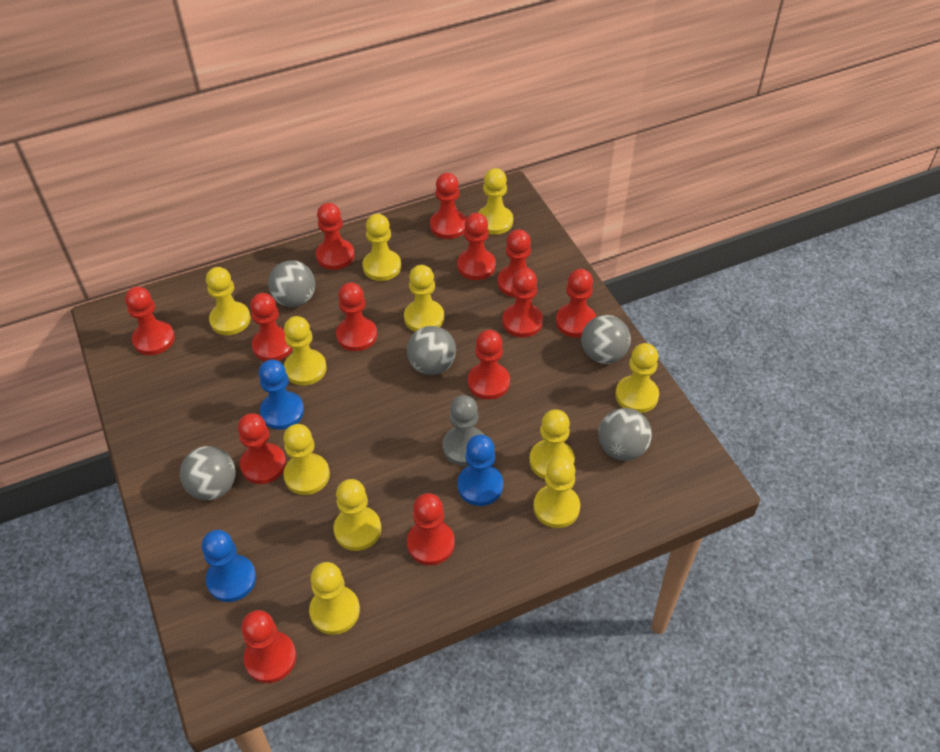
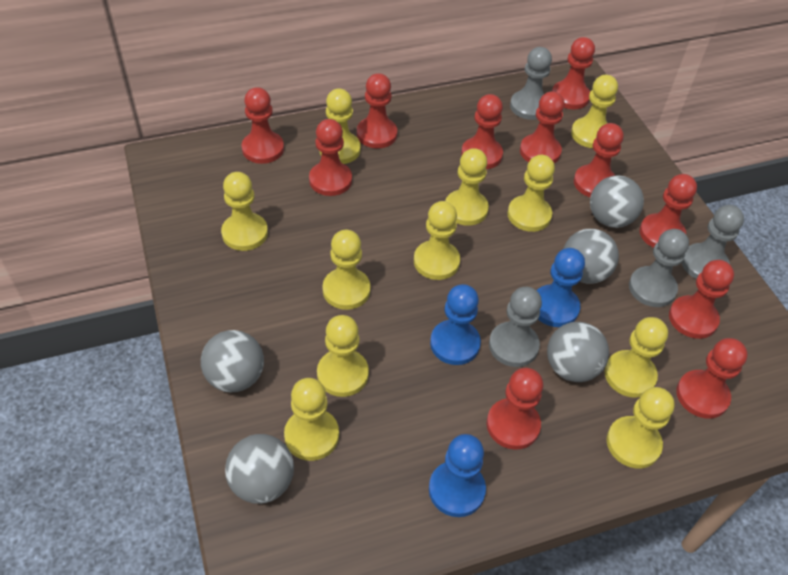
grey pawn: 1 -> 4
red pawn: 13 -> 11

